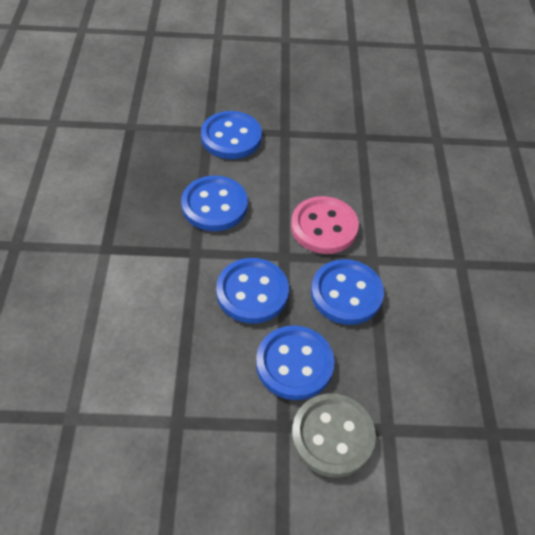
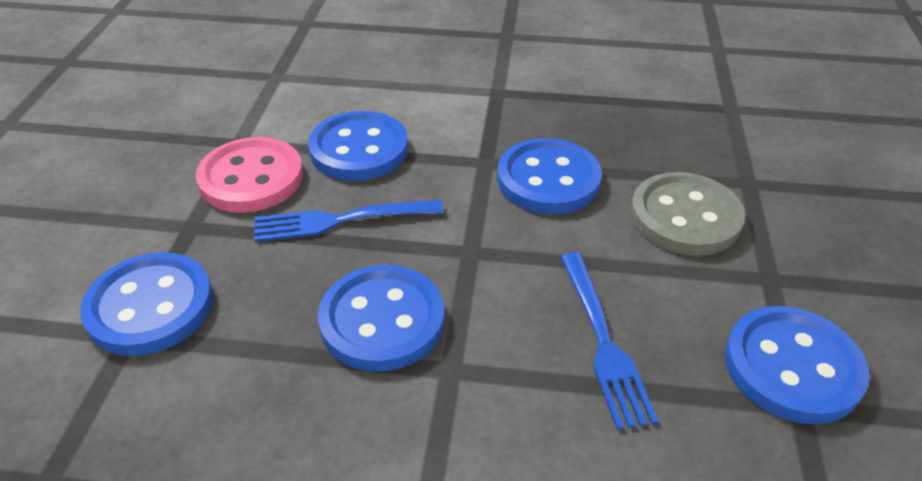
blue fork: 0 -> 2

